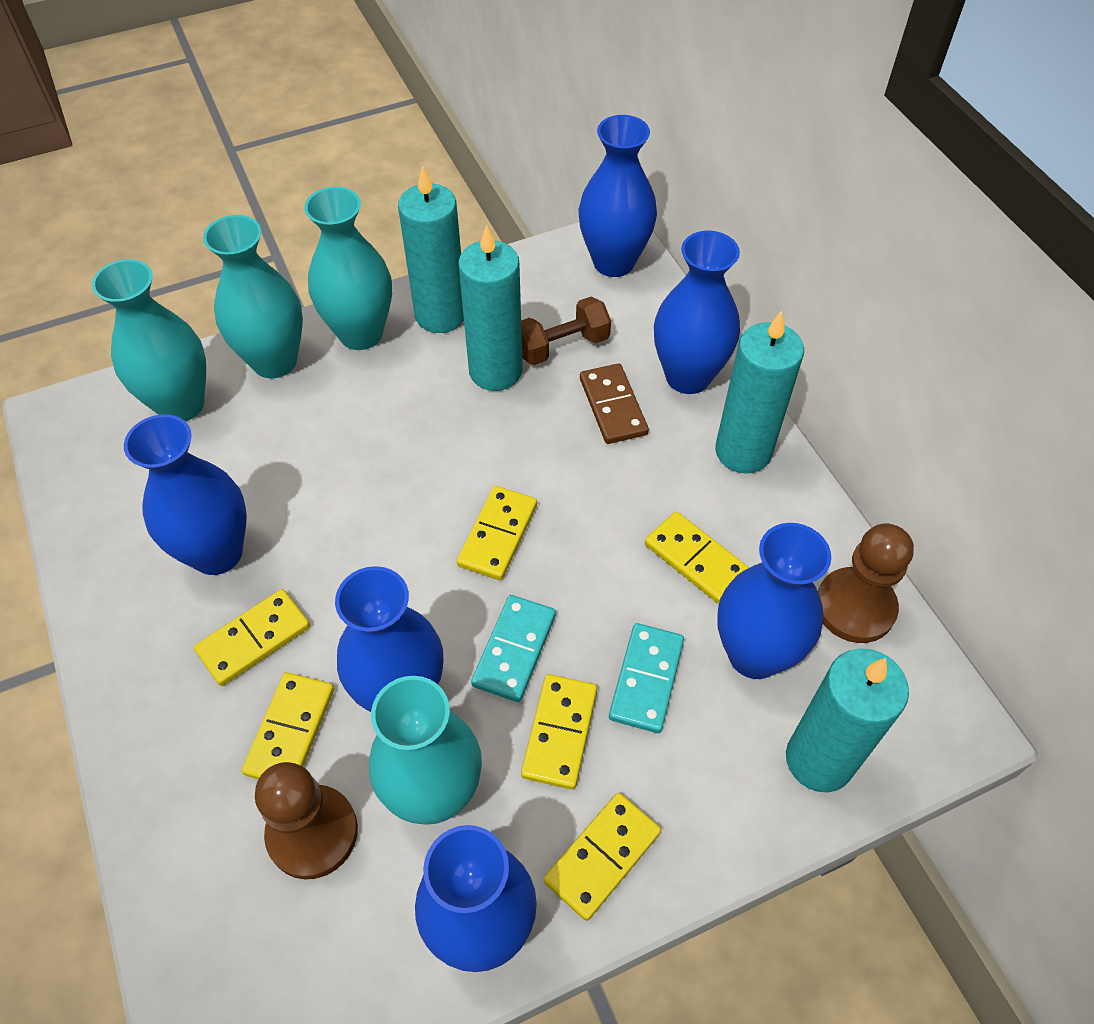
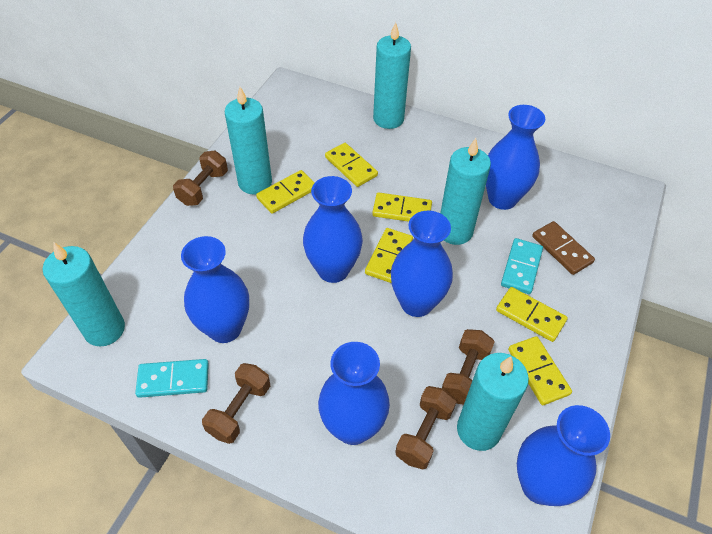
brown dumbbell: 1 -> 4
brown pawn: 2 -> 0
turquoise candle: 4 -> 5
turquoise vase: 4 -> 0

